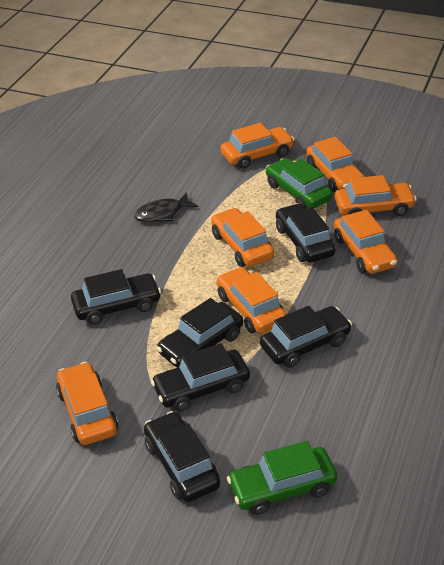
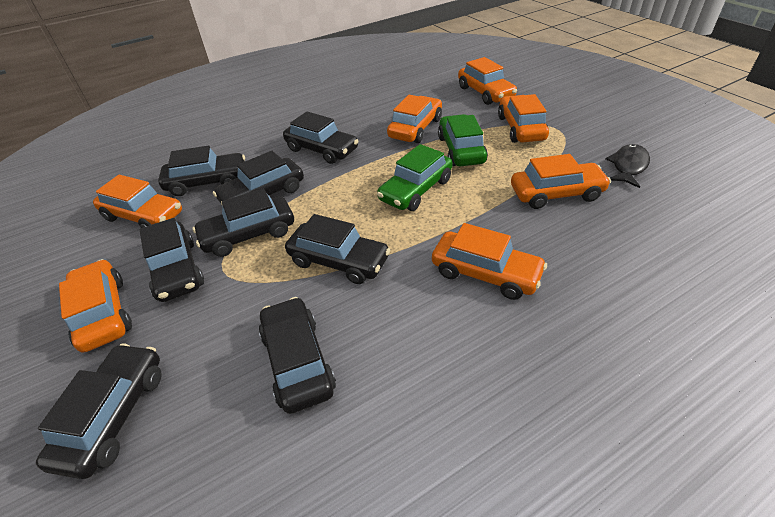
black car: 6 -> 8

